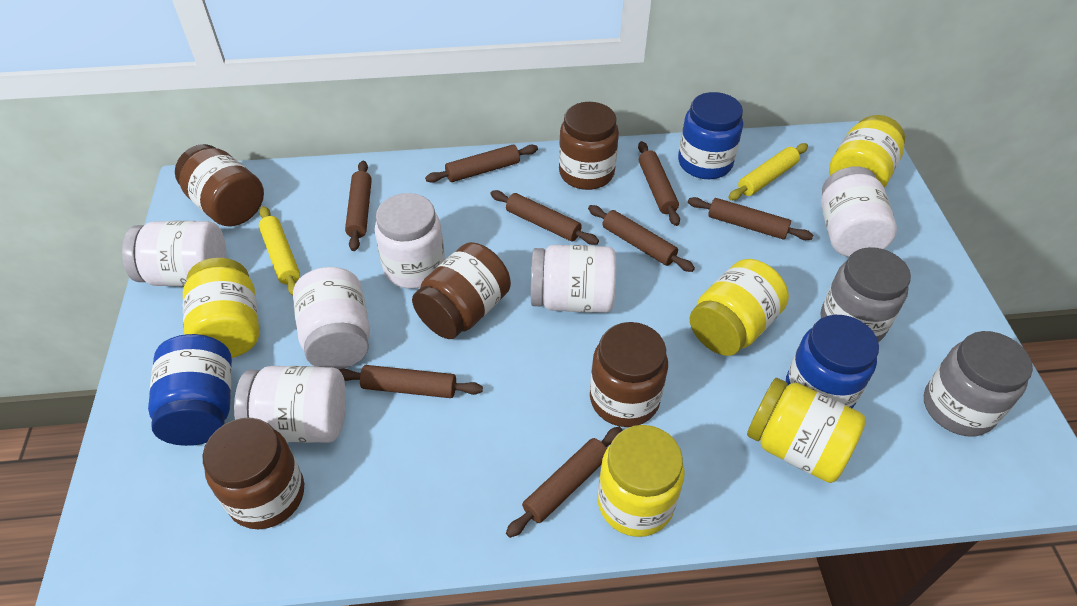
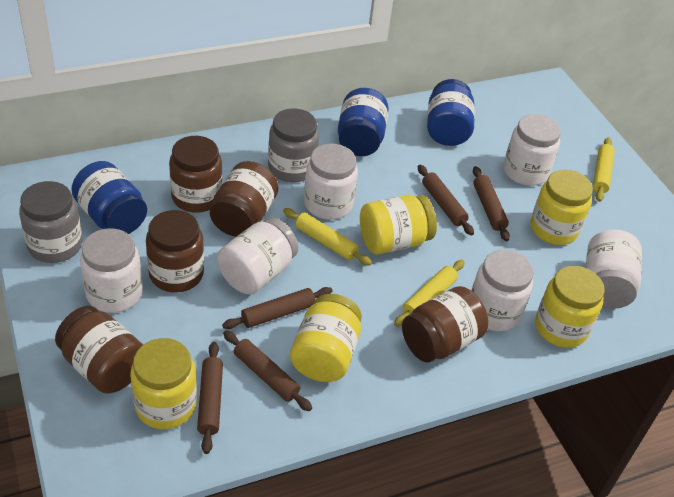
brown rolling pin: 8 -> 5
yellow rolling pin: 2 -> 3

